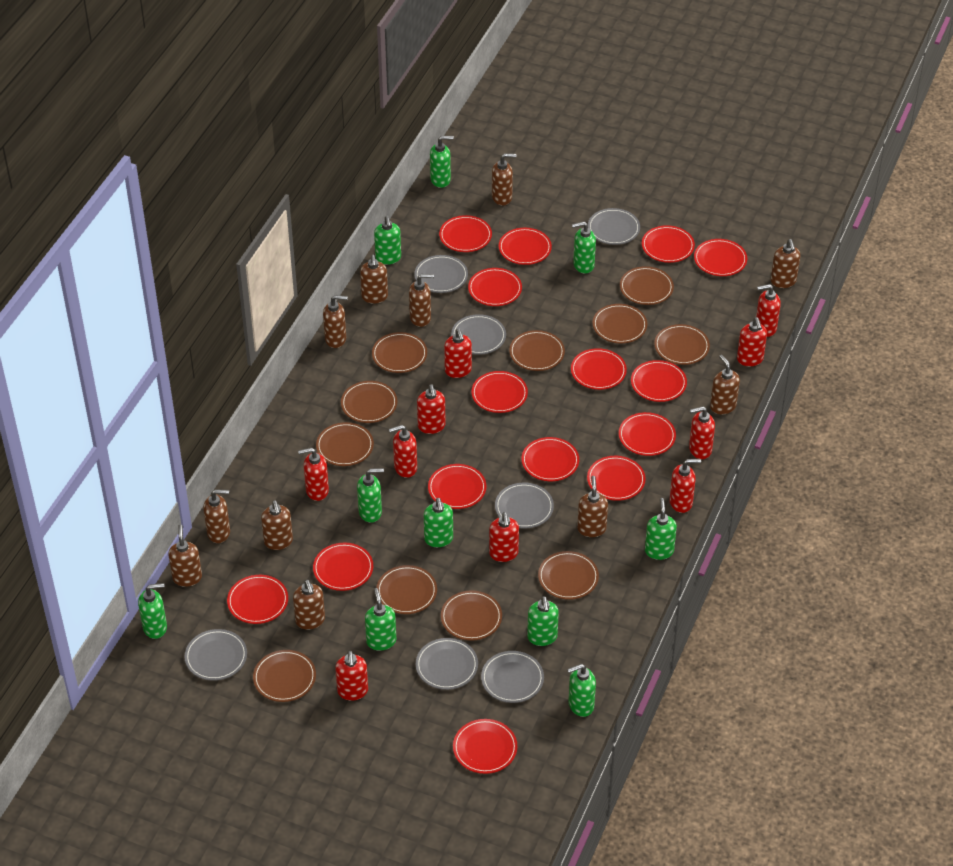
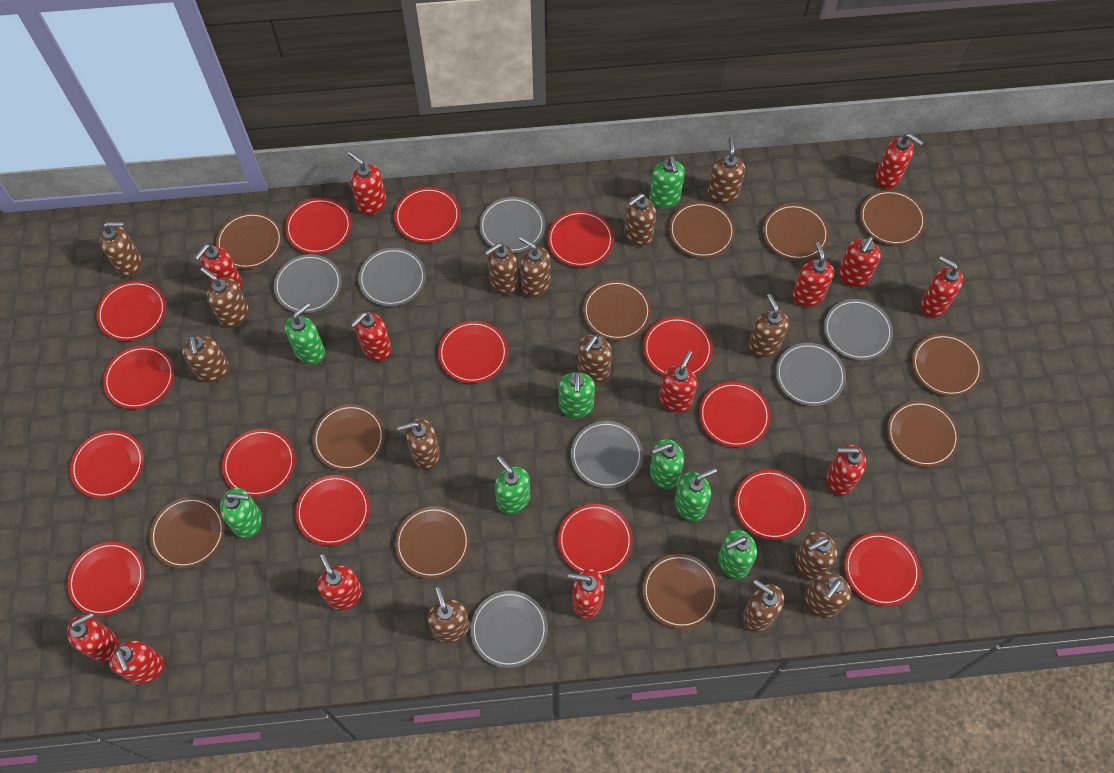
brown soap dispenser: 11 -> 14
green soap dispenser: 10 -> 8
red soap dispenser: 10 -> 13

